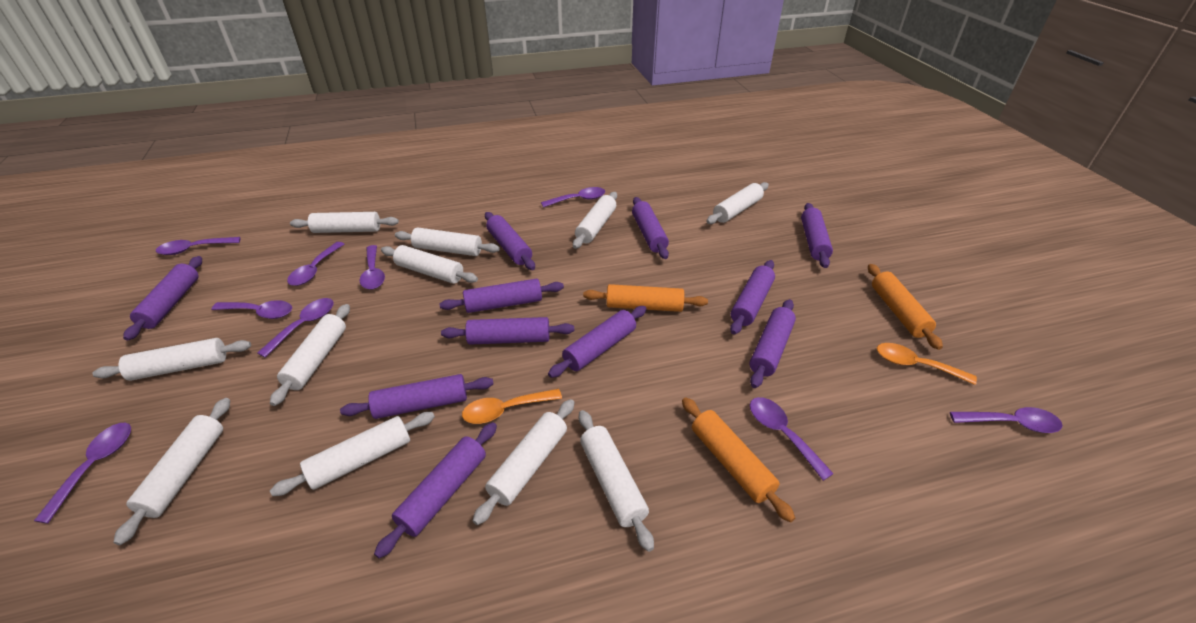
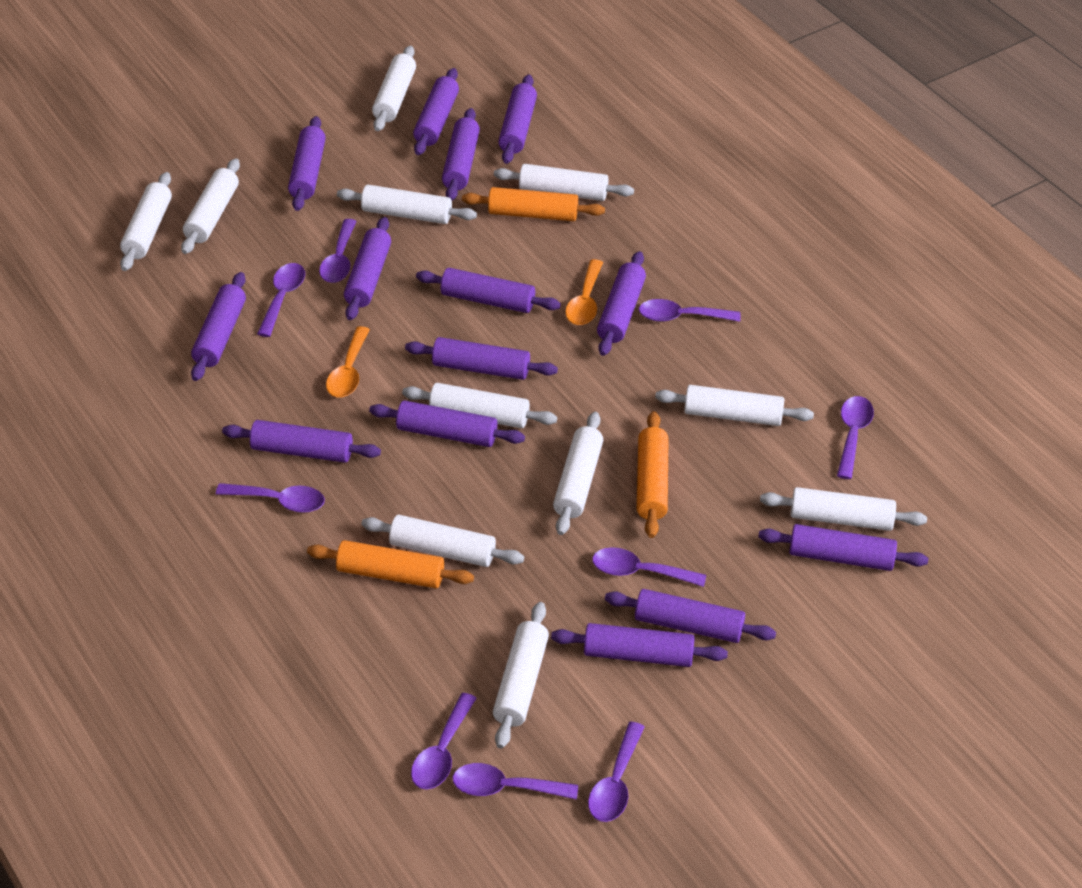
purple rolling pin: 11 -> 14

